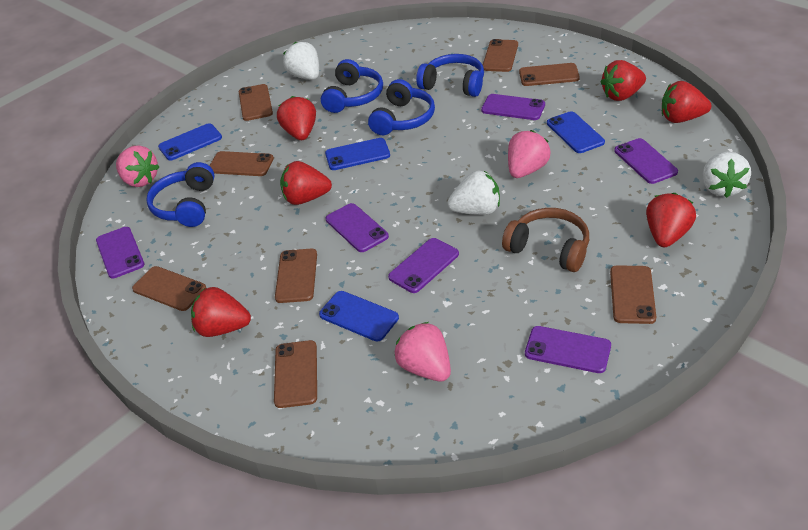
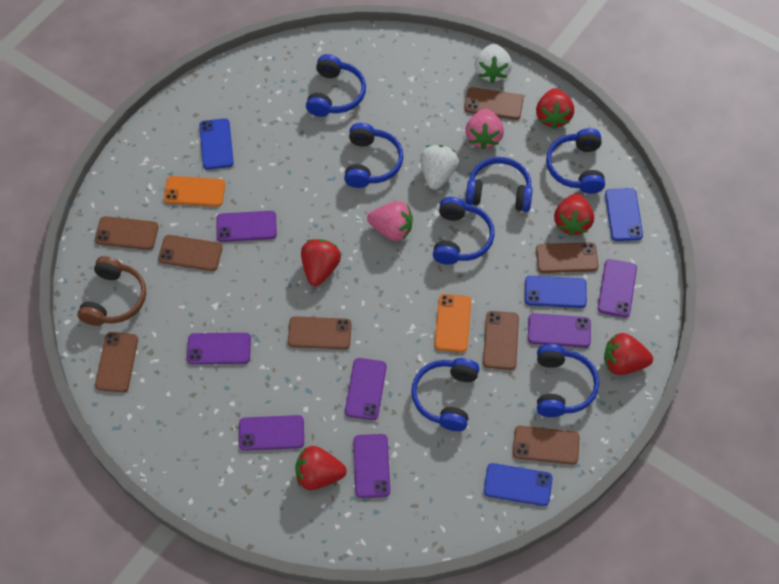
blue headphones: 4 -> 7
orange phone: 0 -> 2
pink strawberry: 3 -> 2
purple phone: 6 -> 7
red strawberry: 6 -> 5
white strawberry: 3 -> 2

